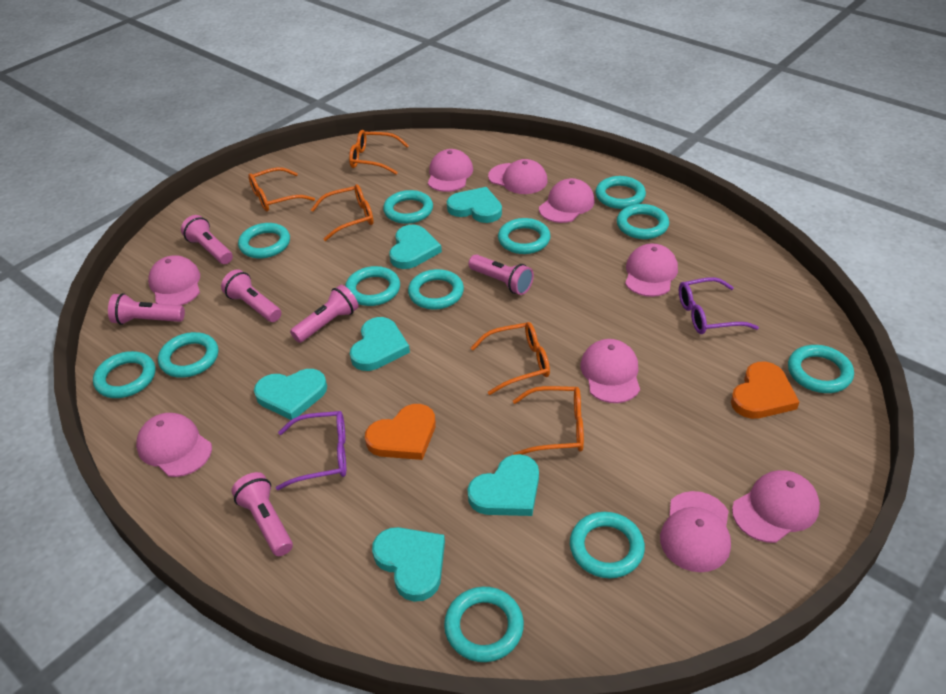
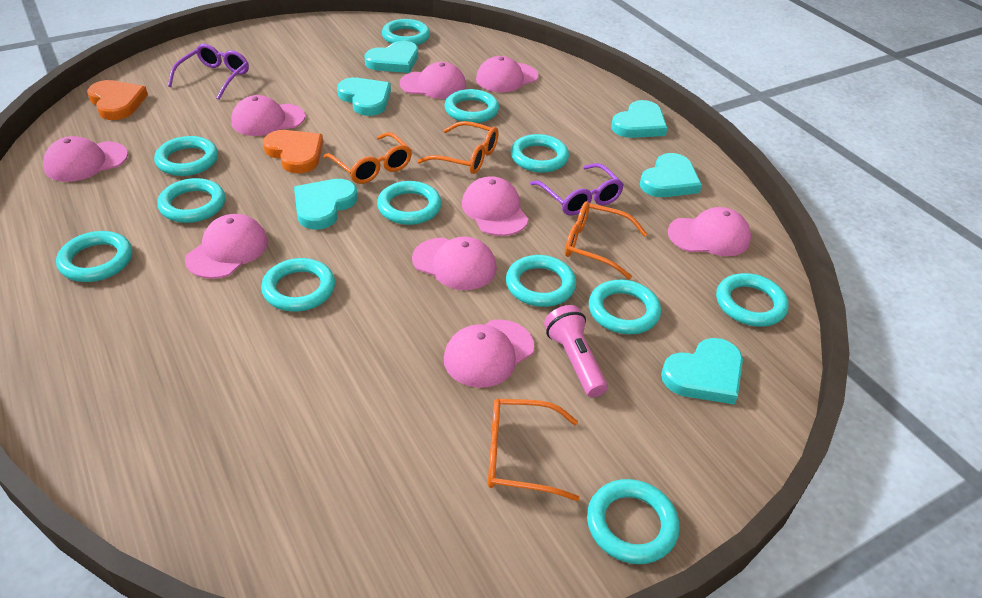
orange glasses: 5 -> 4
pink flashlight: 6 -> 1

